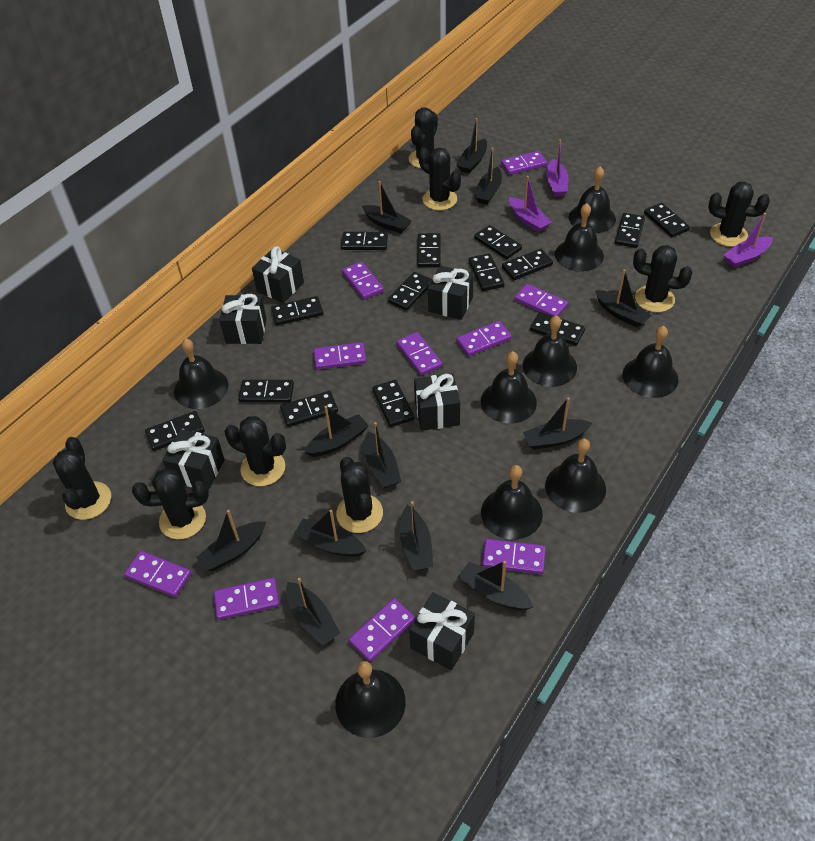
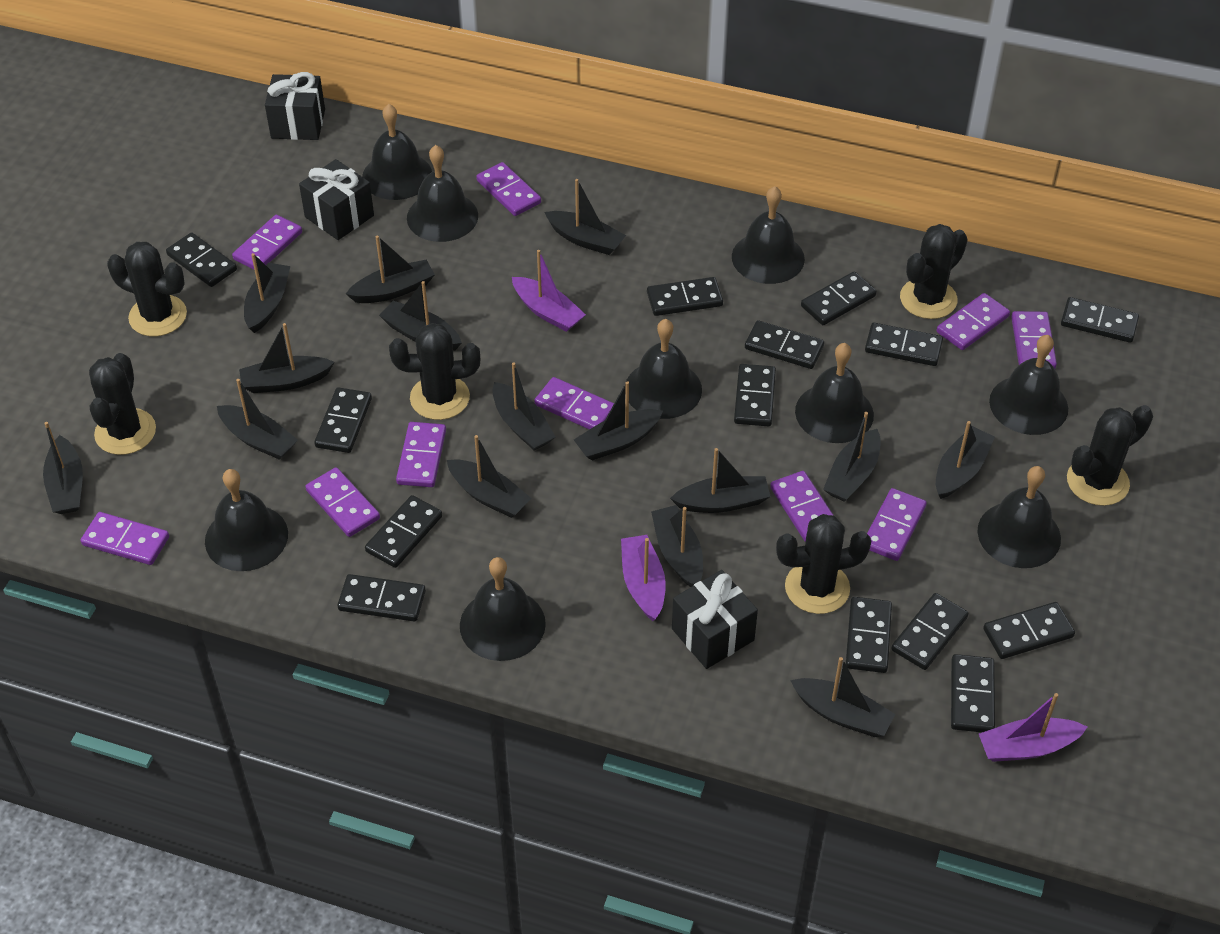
black boat: 12 -> 15
black cactus: 8 -> 6
black gift: 6 -> 3

